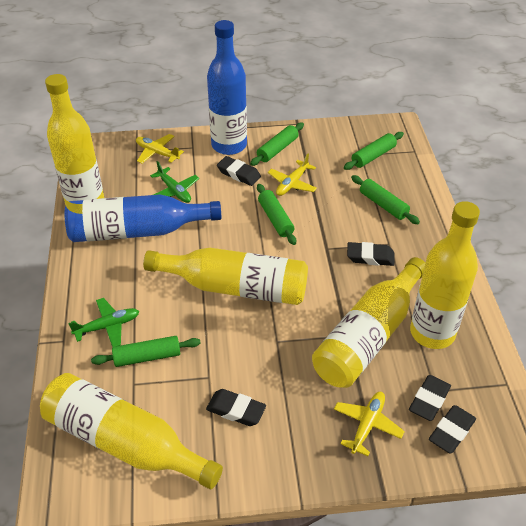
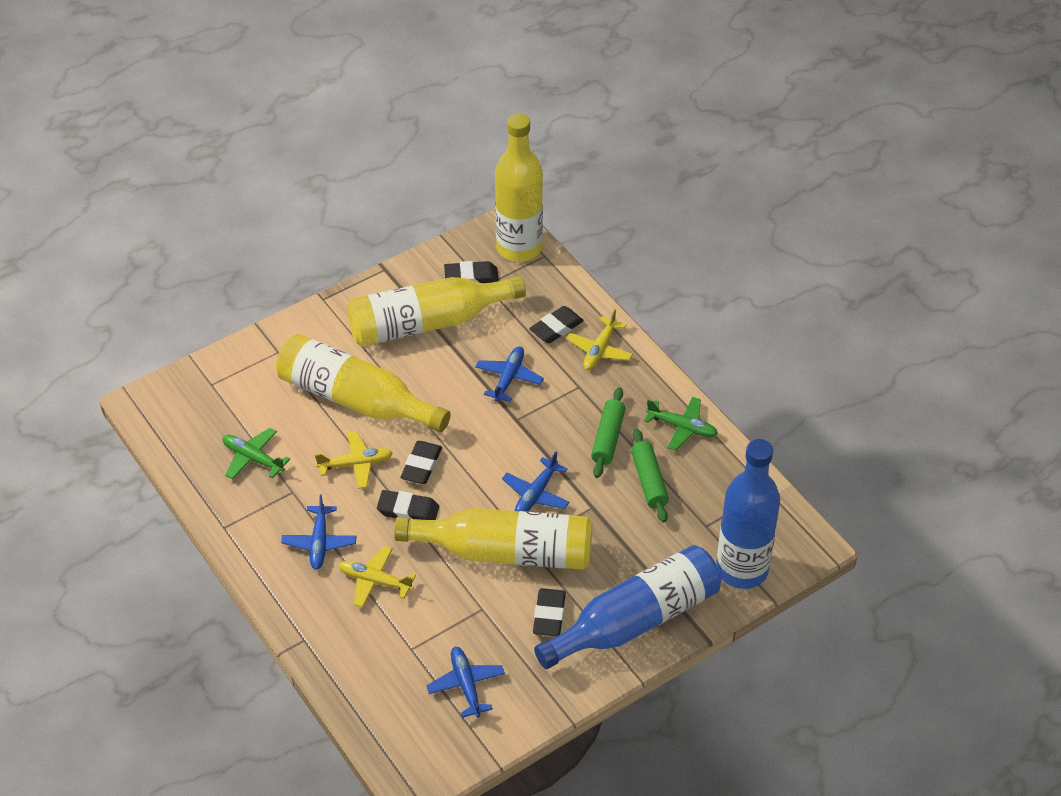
blue plane: 0 -> 4
green rolling pin: 5 -> 2
yellow bottle: 5 -> 4

